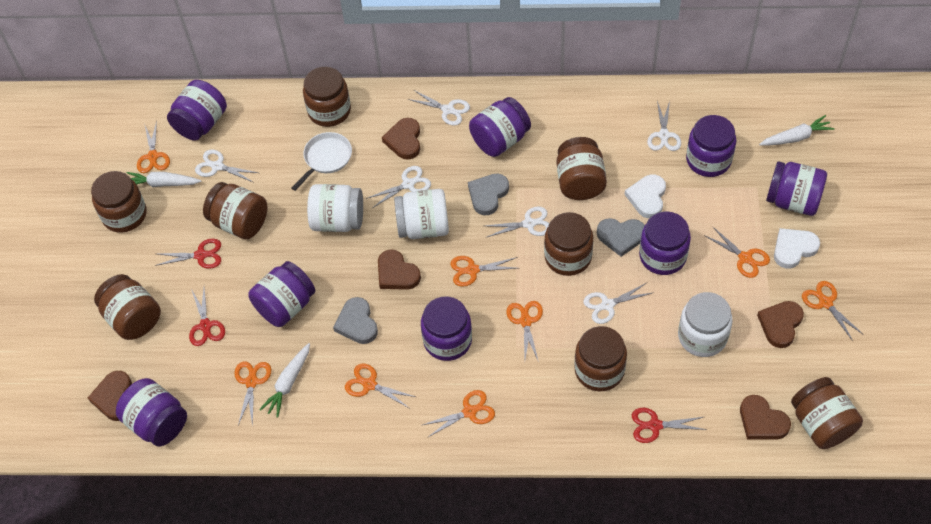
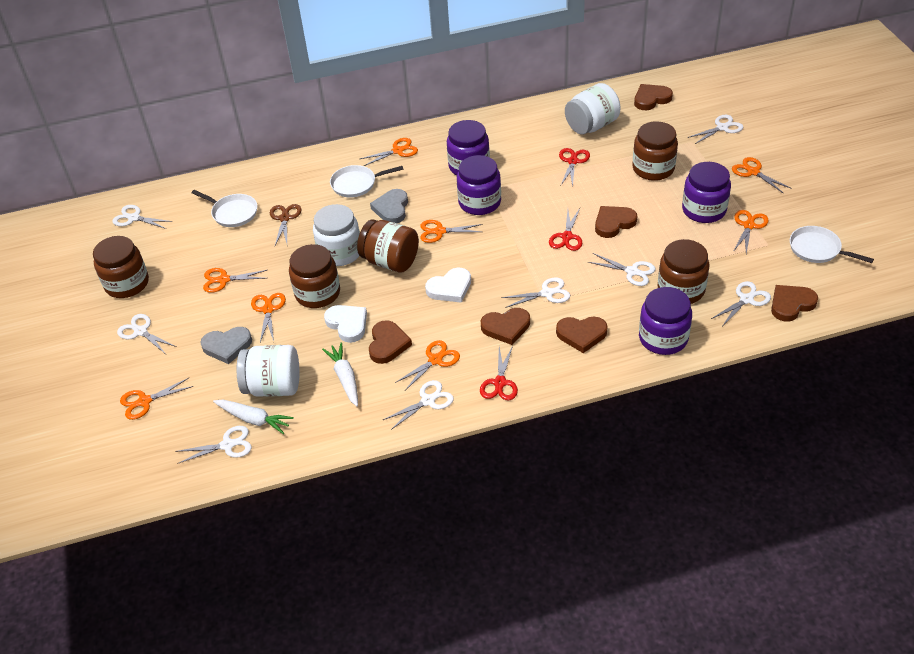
brown heart: 5 -> 6
brown jar: 8 -> 5
brown scissors: 0 -> 1
grey heart: 3 -> 2
purple jar: 8 -> 4
white carrot: 3 -> 2
white pan: 1 -> 3
white scissors: 6 -> 8

